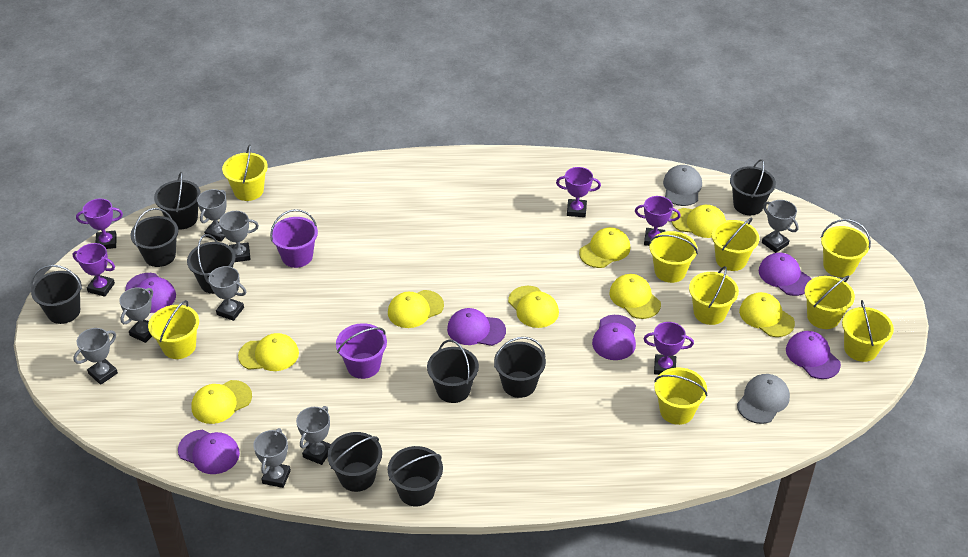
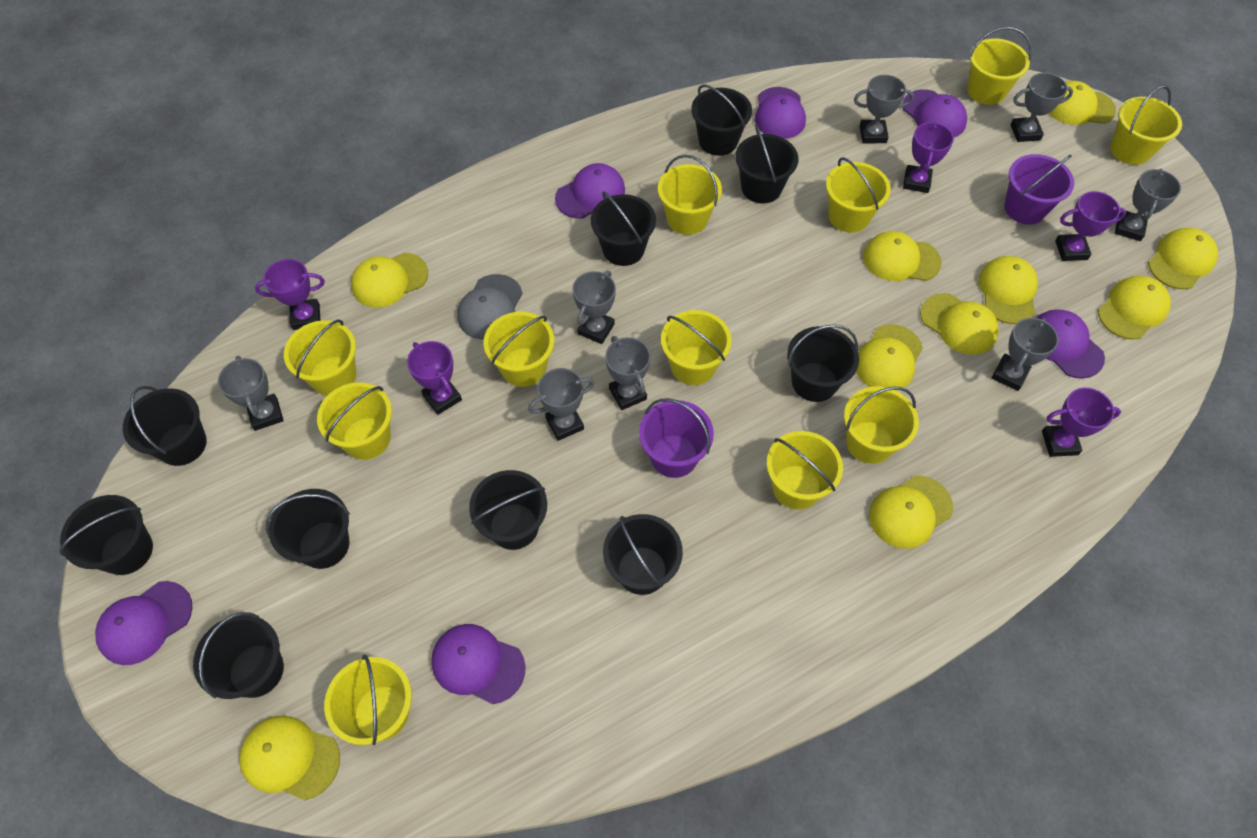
black bucket: 9 -> 10
grey cap: 2 -> 1
yellow bucket: 9 -> 11
yellow cap: 8 -> 10

